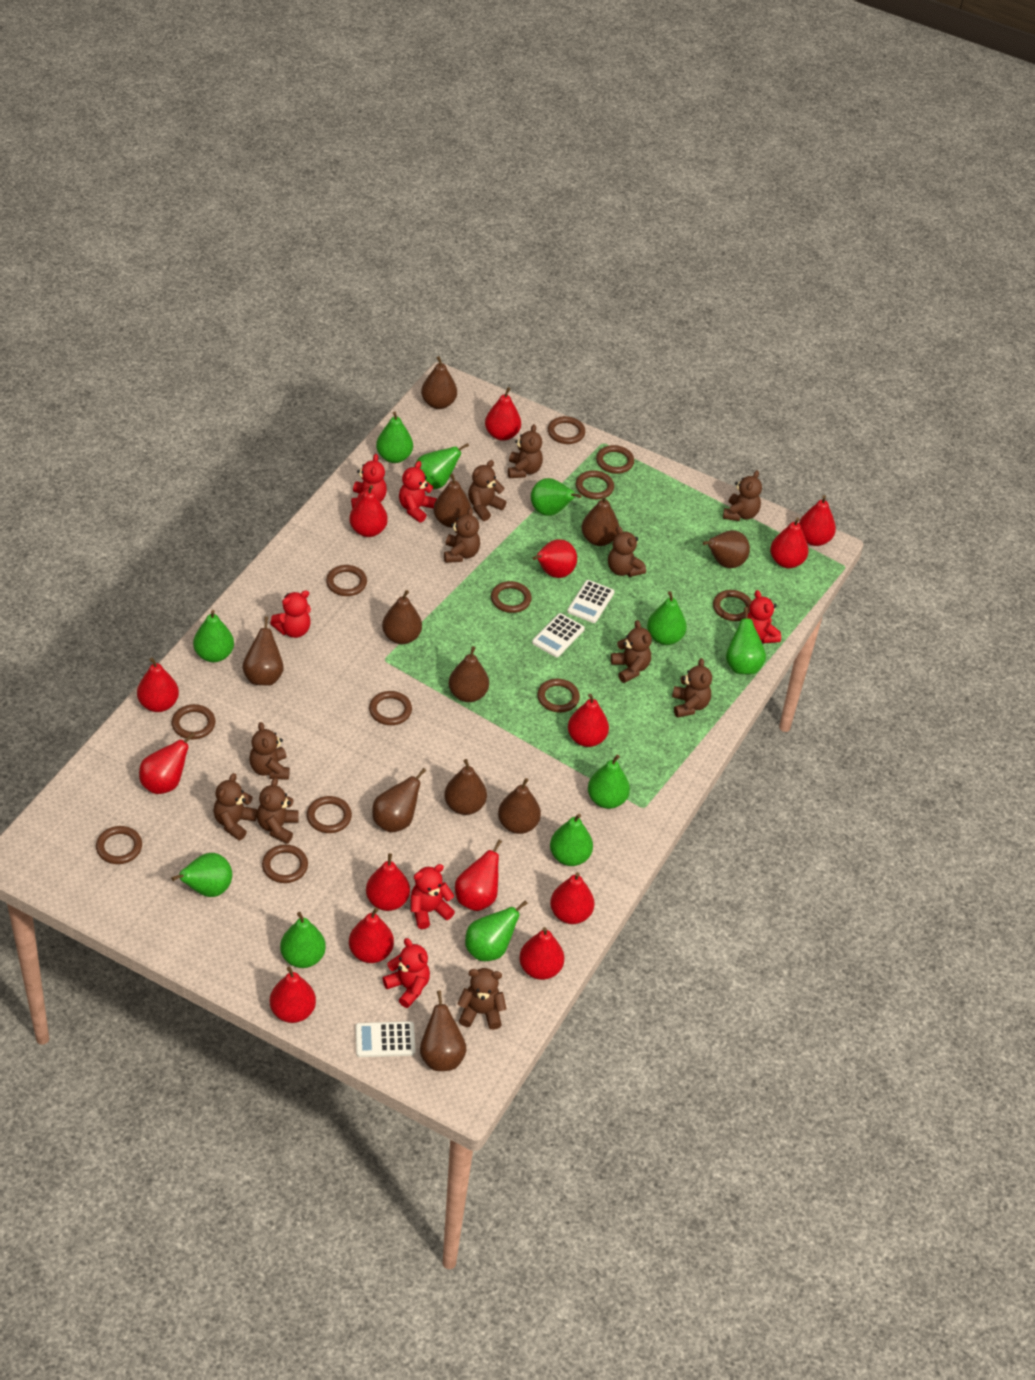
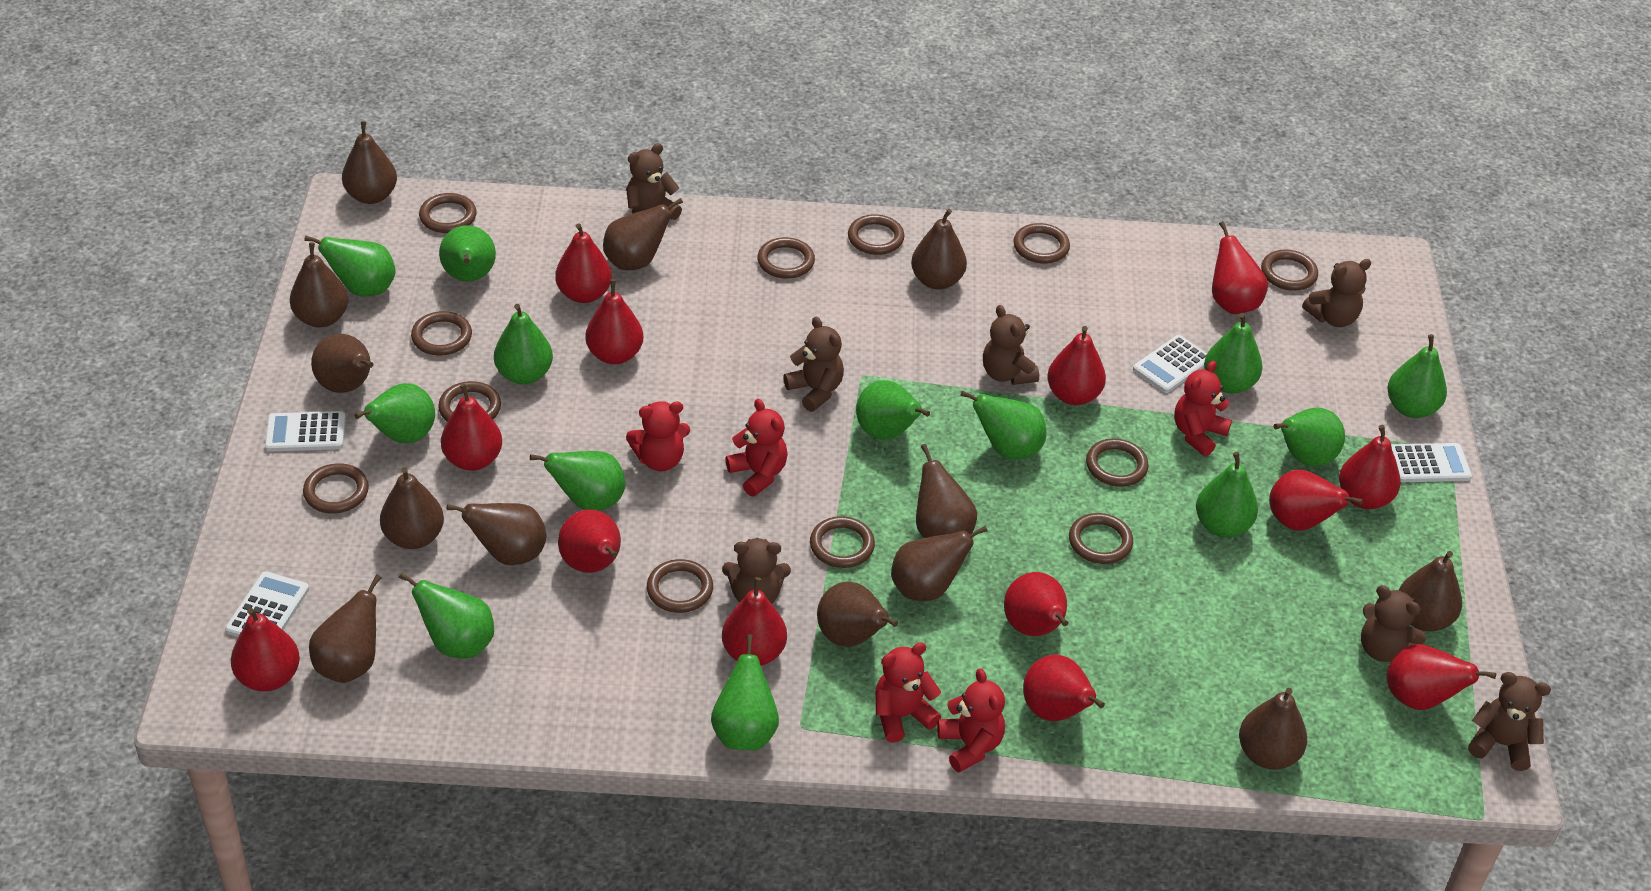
brown pear: 11 -> 13
brown teddy bear: 11 -> 7
green pear: 11 -> 13
red pear: 14 -> 13
red teddy bear: 6 -> 5
white calculator: 3 -> 4

